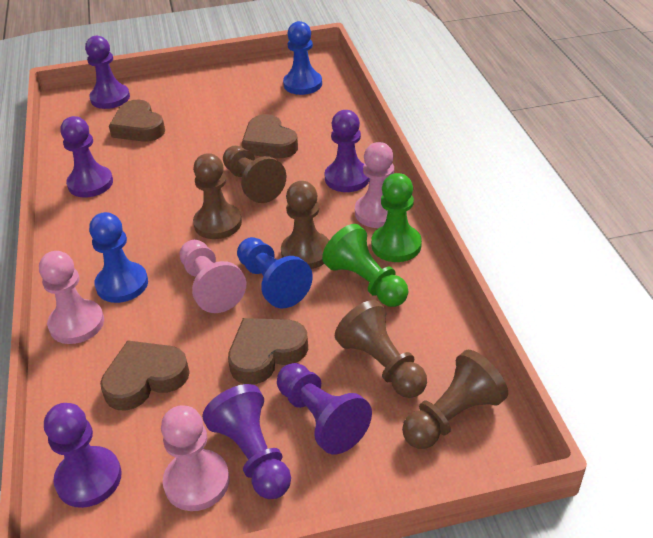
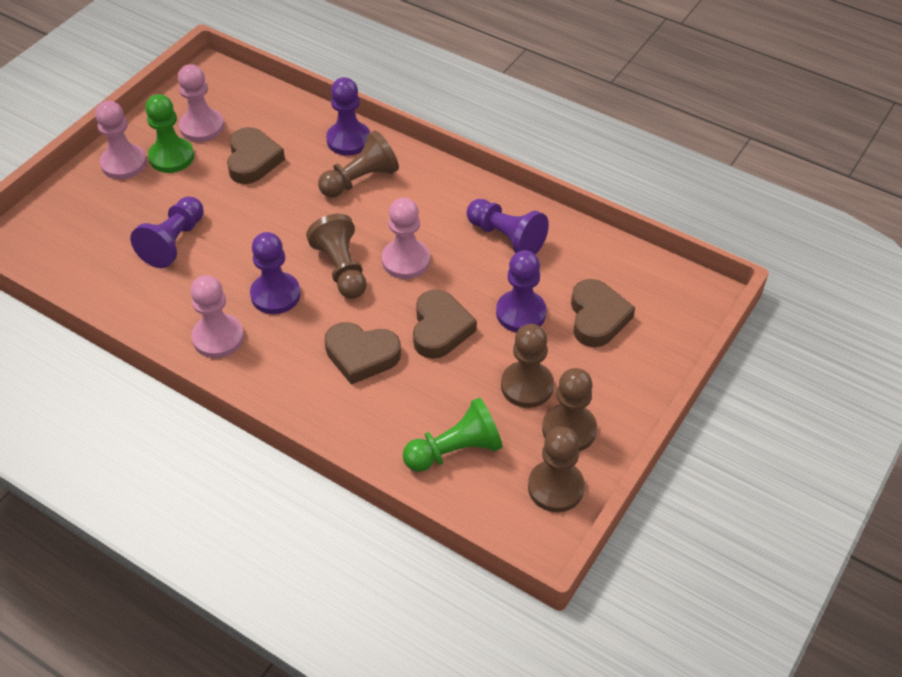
blue pawn: 3 -> 0
purple pawn: 6 -> 5

